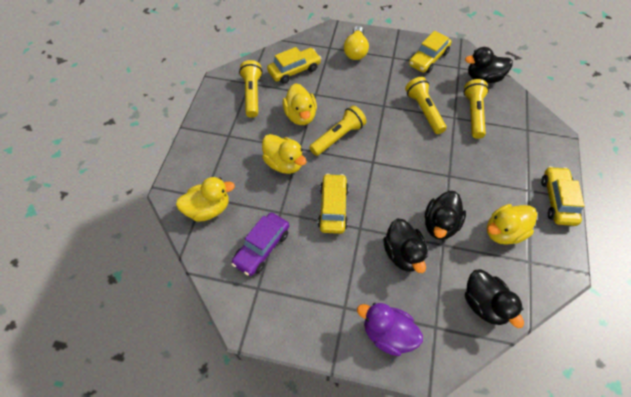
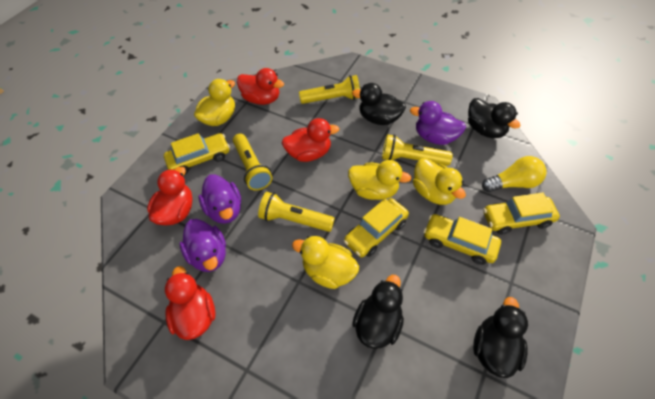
purple car: 1 -> 0
purple duck: 1 -> 3
red duck: 0 -> 4

